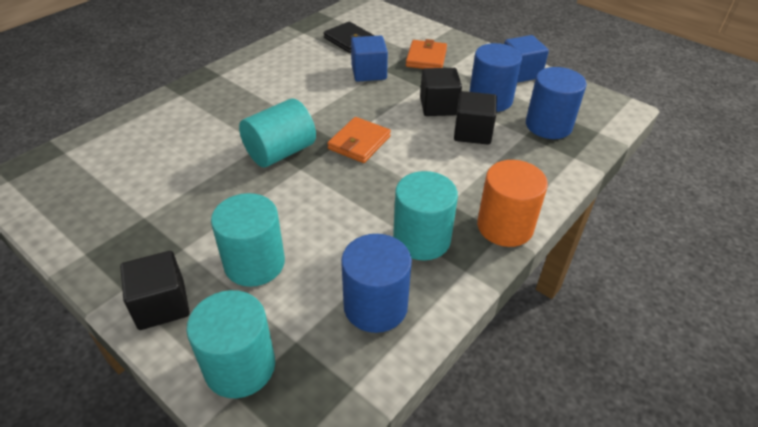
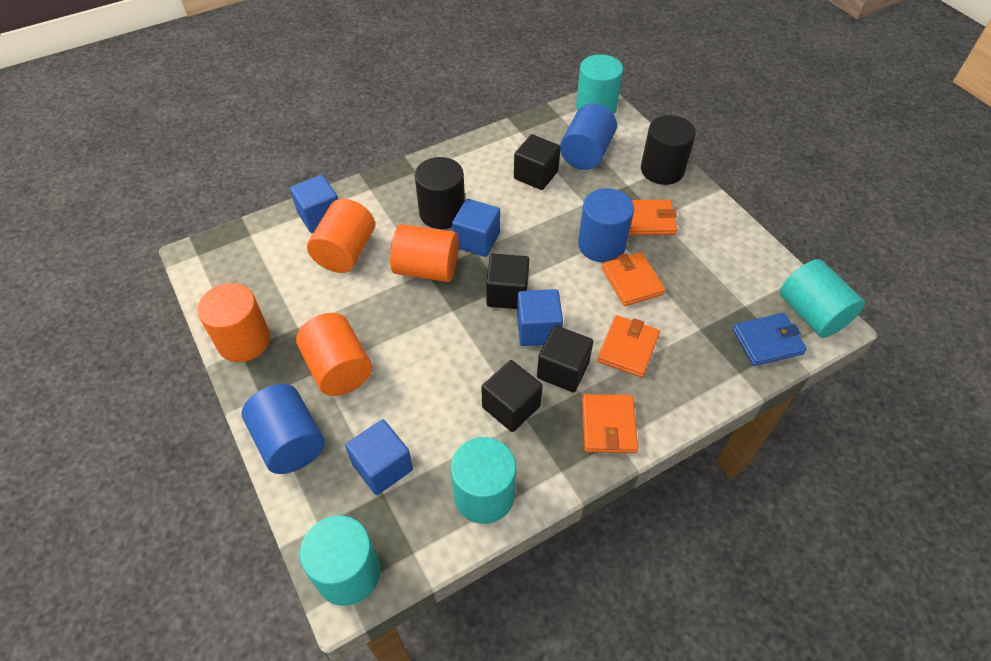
black cube: 3 -> 4
black cylinder: 0 -> 2
black wallet: 1 -> 0
blue cube: 2 -> 4
blue wallet: 0 -> 1
orange cylinder: 1 -> 4
orange wallet: 2 -> 4

